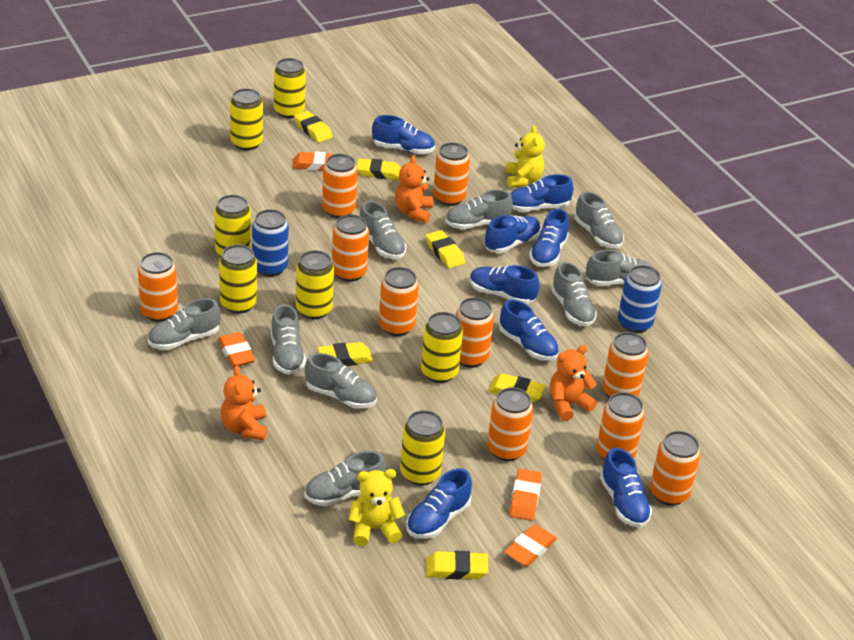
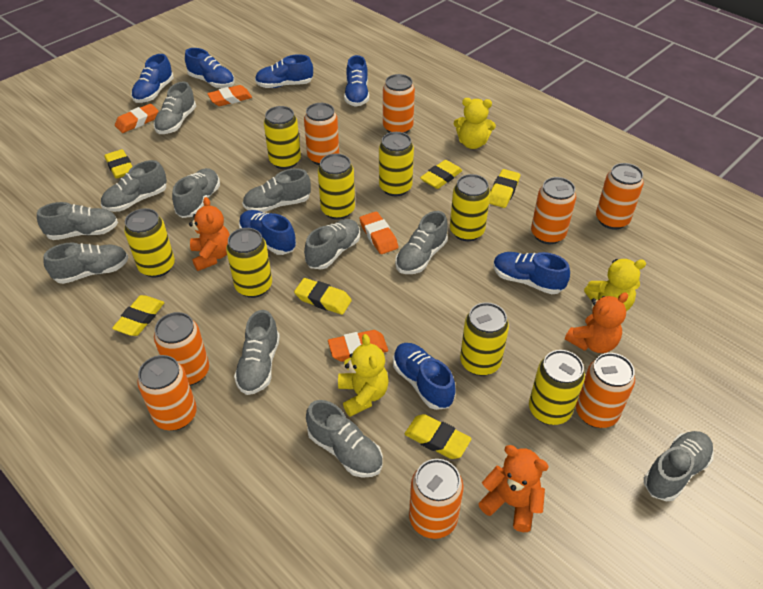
blue can: 2 -> 0
blue shoe: 8 -> 7
grey shoe: 9 -> 11
orange can: 10 -> 8
yellow can: 7 -> 8
yellow teddy bear: 2 -> 3

